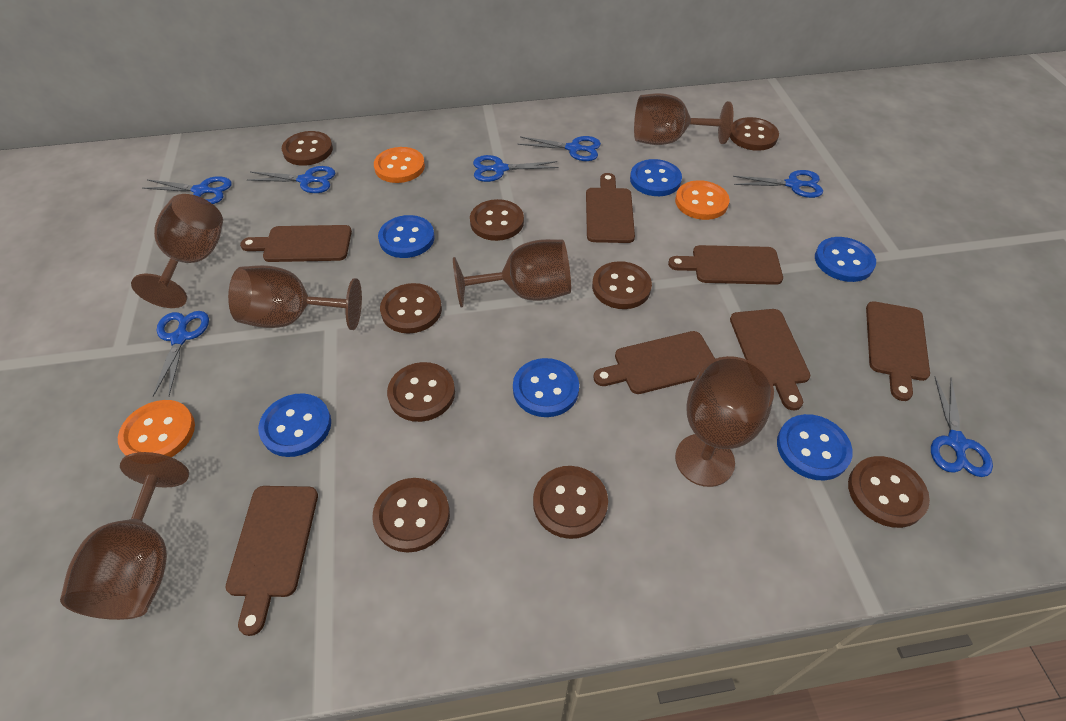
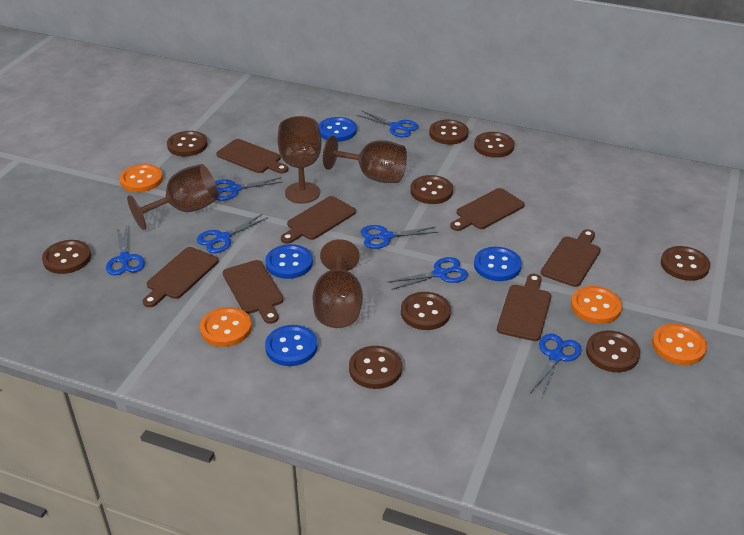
blue button: 6 -> 4
brown goblet: 6 -> 4
orange button: 3 -> 4

